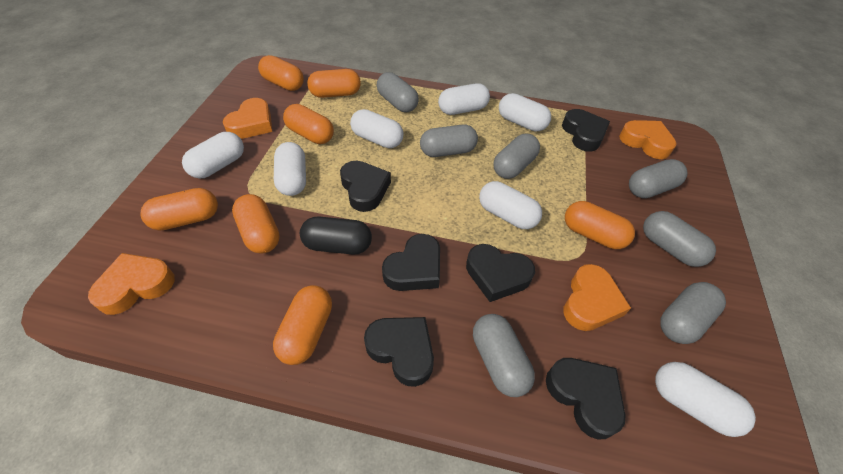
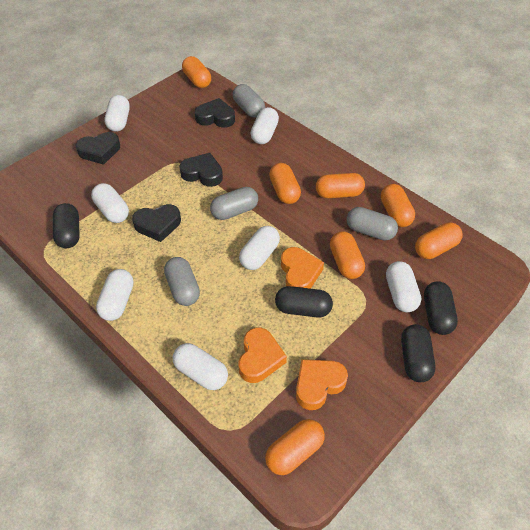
black capsule: 1 -> 4
black heart: 6 -> 4
grey capsule: 7 -> 4
orange heart: 4 -> 3

